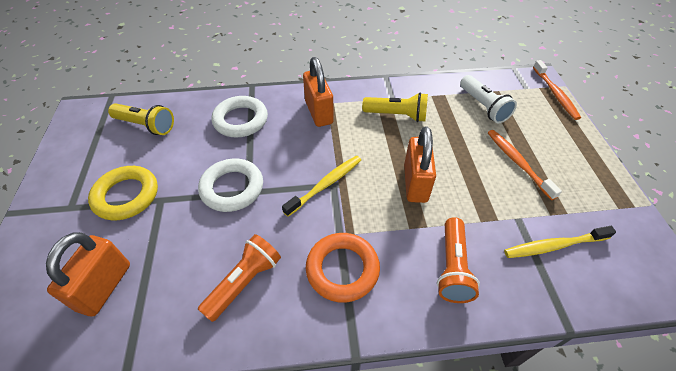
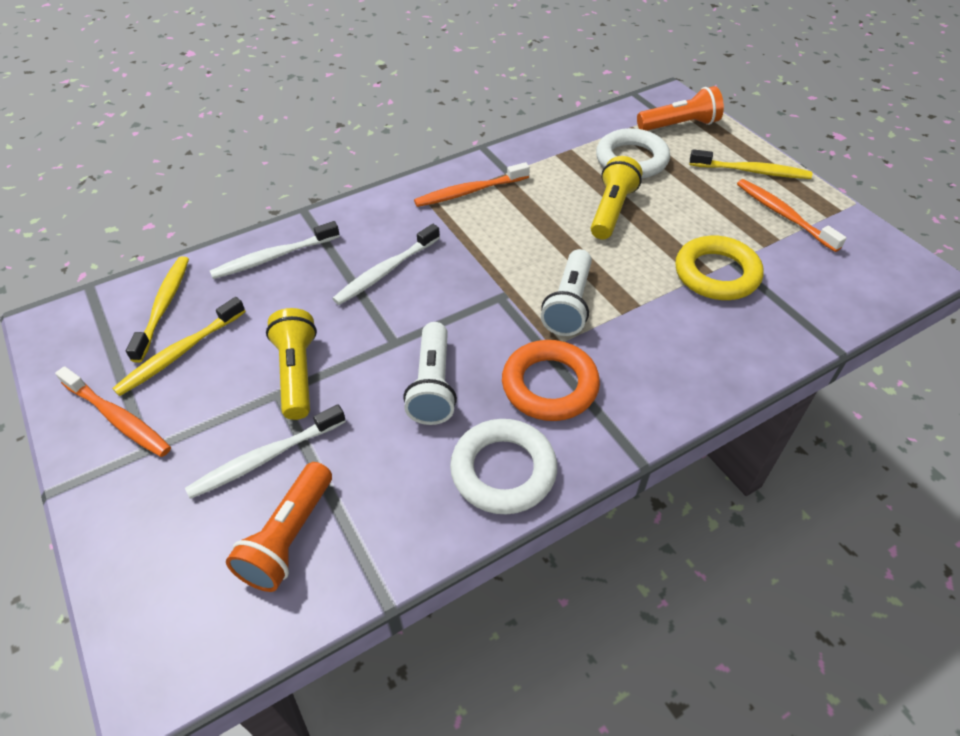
orange padlock: 3 -> 0
orange toothbrush: 2 -> 3
white flashlight: 1 -> 2
white toothbrush: 0 -> 3
yellow toothbrush: 2 -> 3

